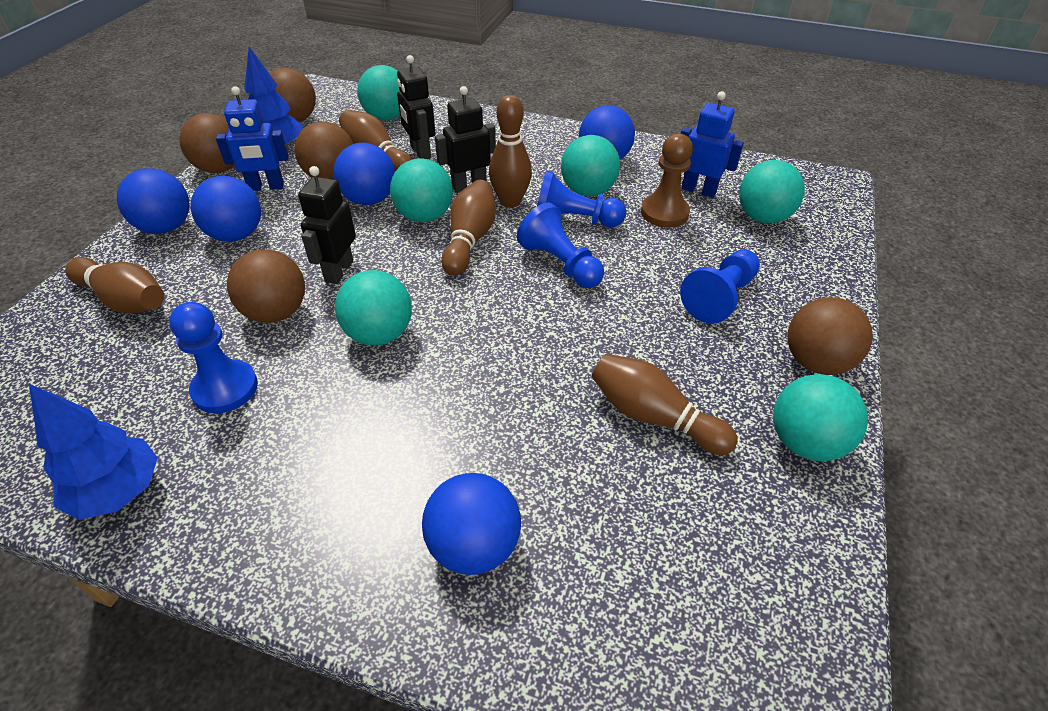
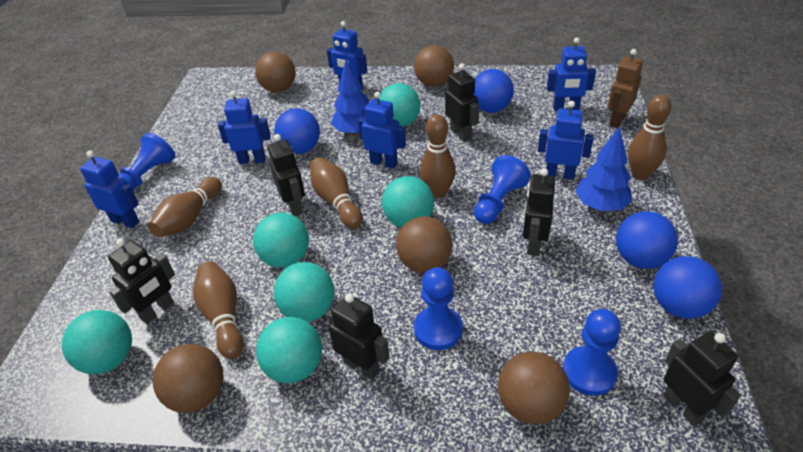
black robot: 3 -> 6
blue ball: 5 -> 4
blue robot: 2 -> 6
brown pawn: 1 -> 0
brown robot: 0 -> 1

